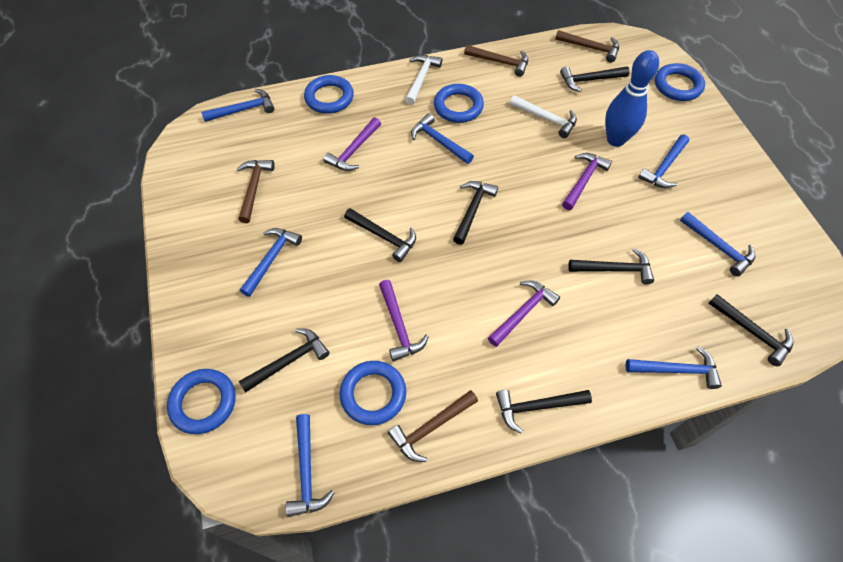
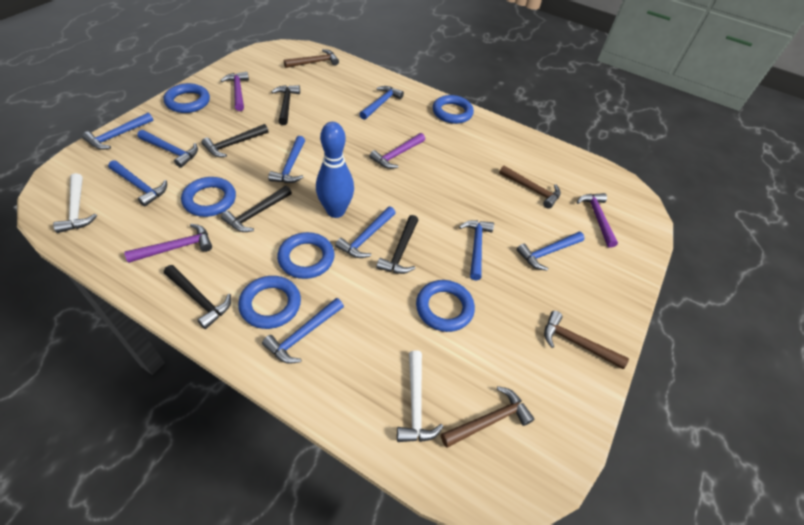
black hammer: 7 -> 5
blue hammer: 7 -> 9
blue ring: 5 -> 6

